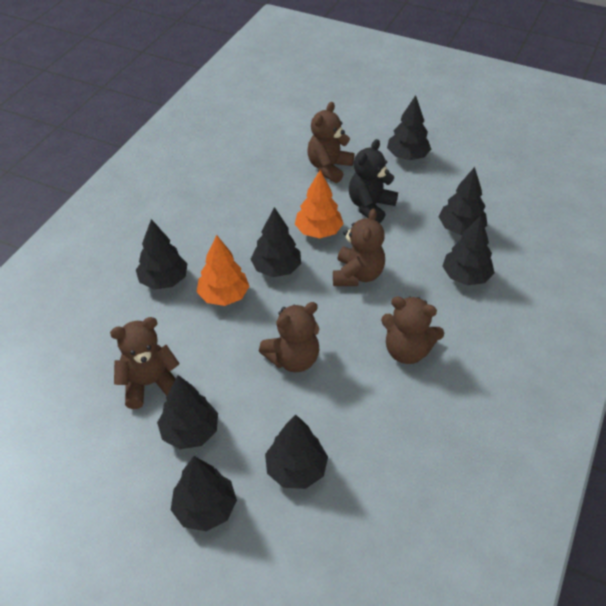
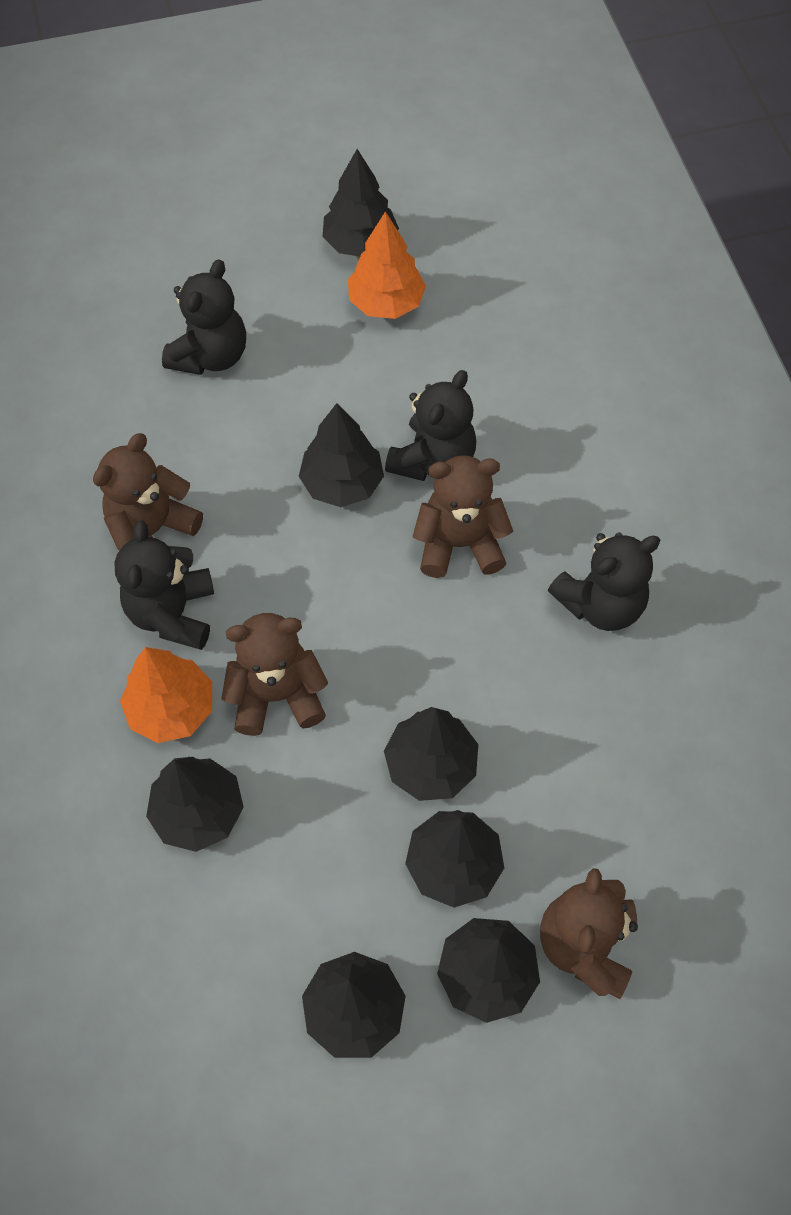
black teddy bear: 1 -> 4
black tree: 8 -> 7
brown teddy bear: 5 -> 4

